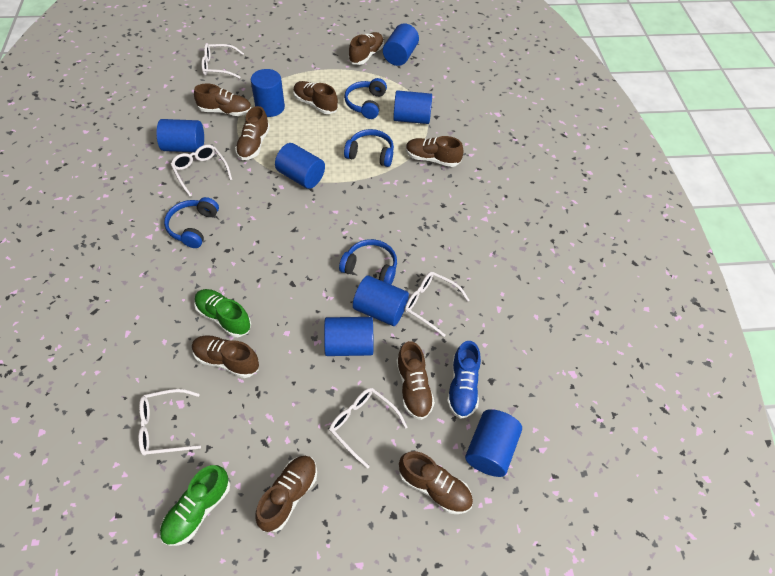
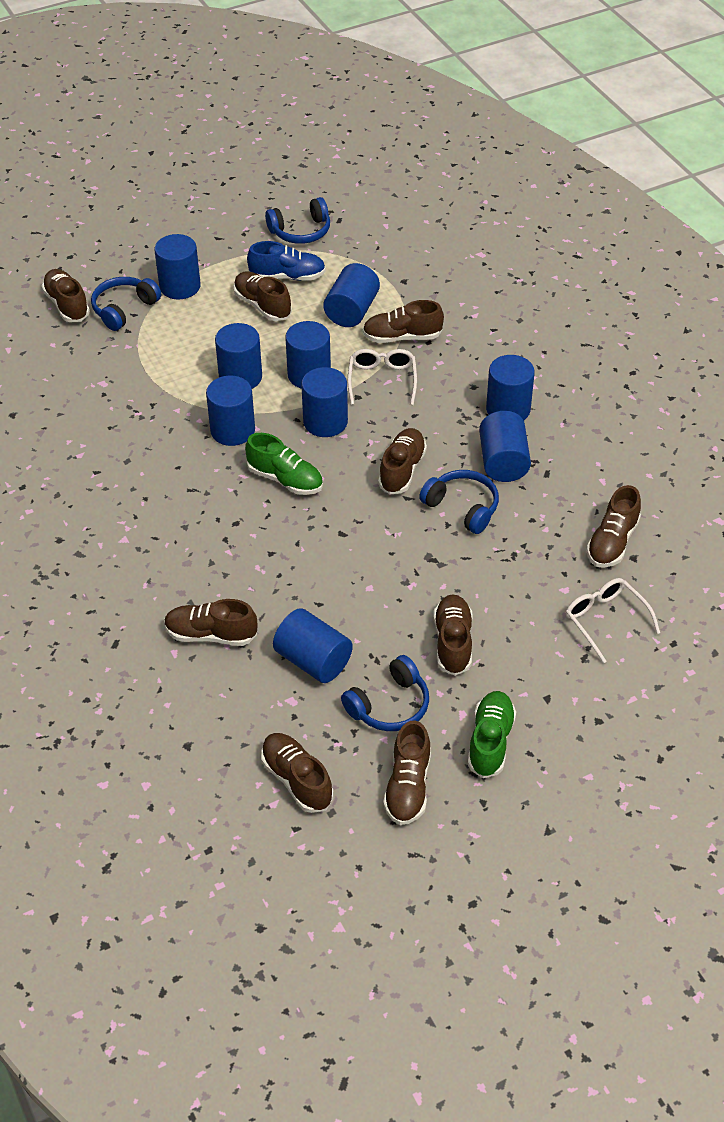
blue cylinder: 8 -> 9
white glasses: 5 -> 2

